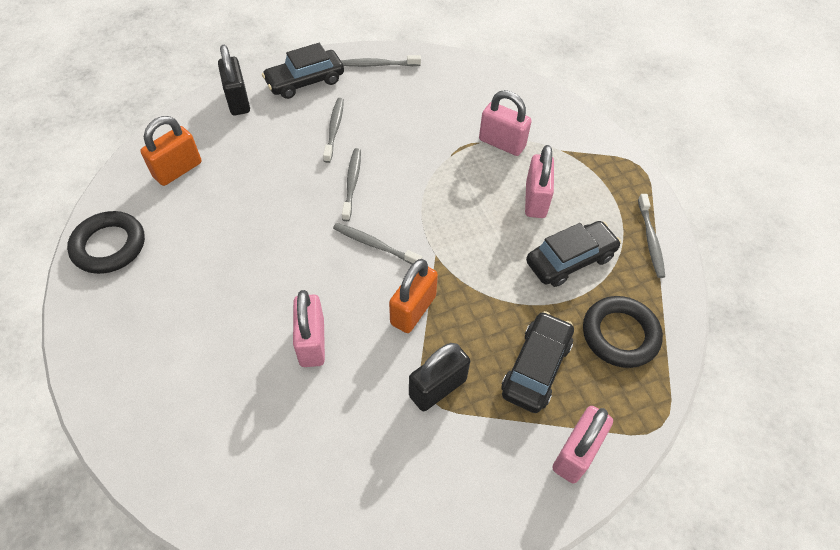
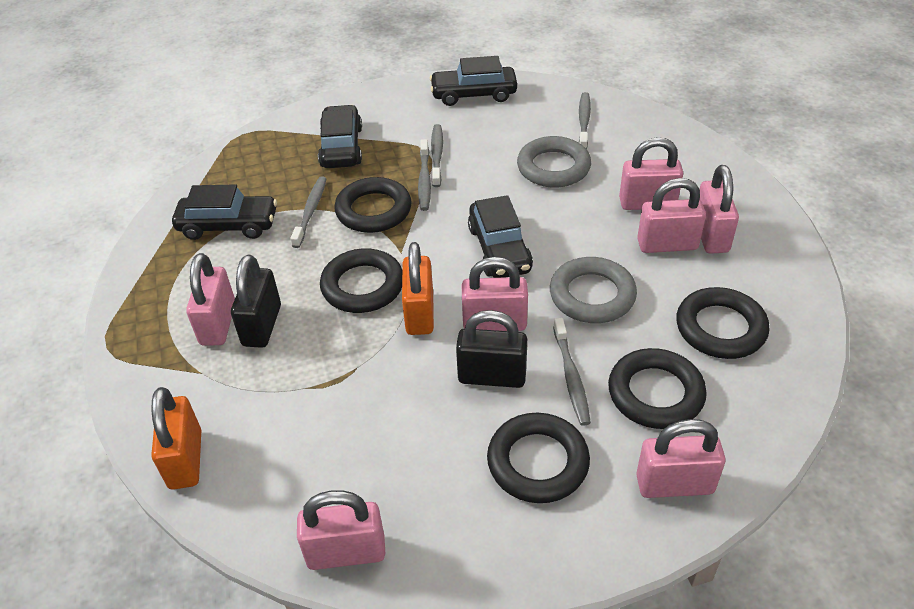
black car: 3 -> 4
black ring: 2 -> 5
grey ring: 0 -> 2
pink padlock: 4 -> 7

